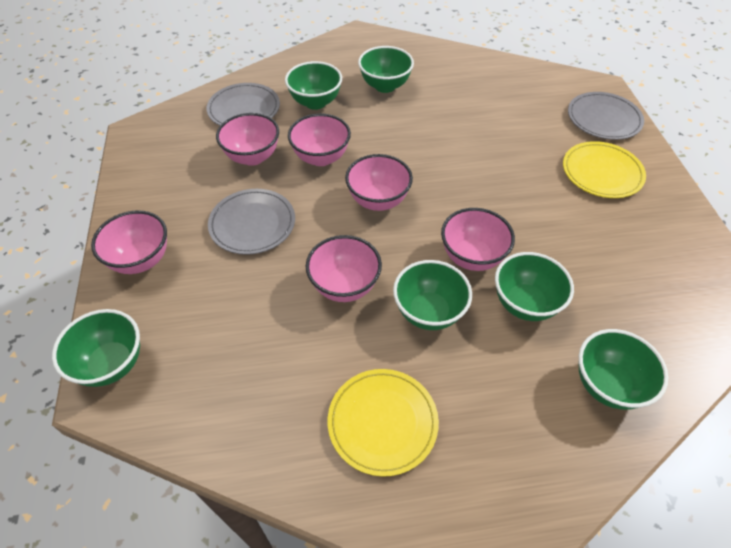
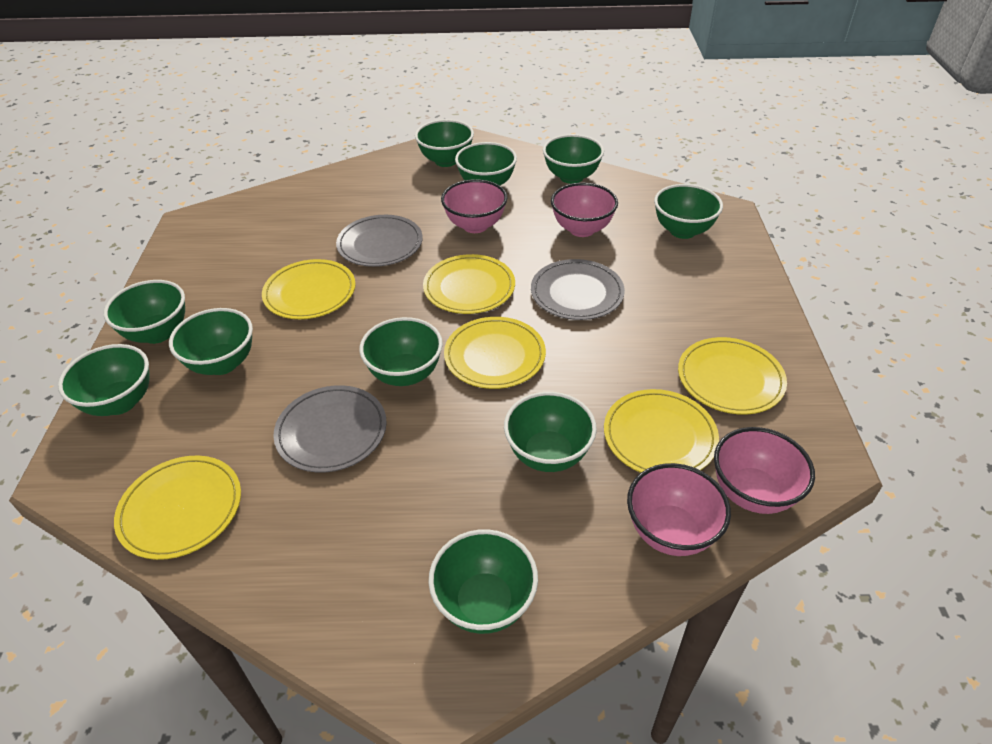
green bowl: 6 -> 10
pink bowl: 6 -> 4
yellow plate: 2 -> 6

